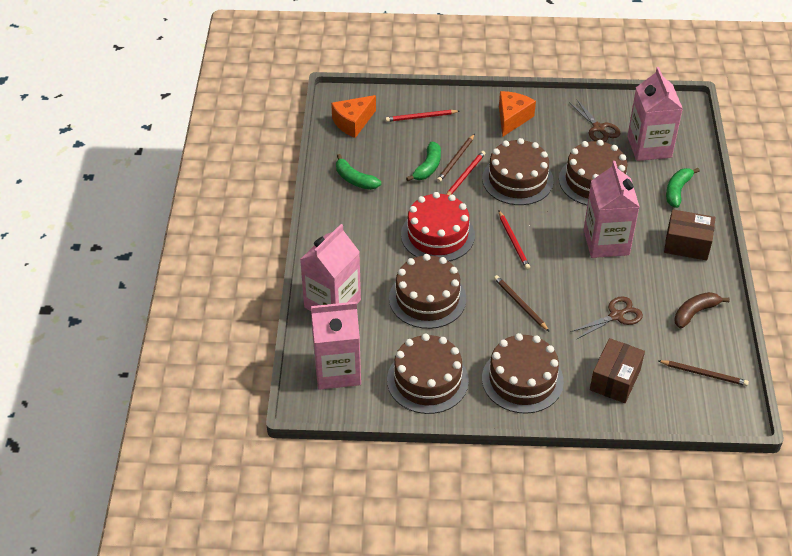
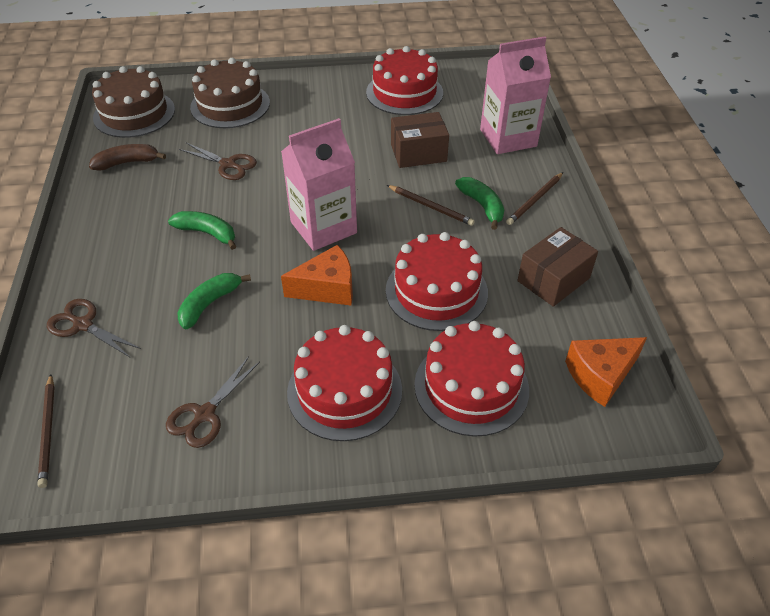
brown cake: 5 -> 2
brown scissors: 2 -> 3
pink carton: 4 -> 2
red cake: 1 -> 4
red pencil: 3 -> 0

